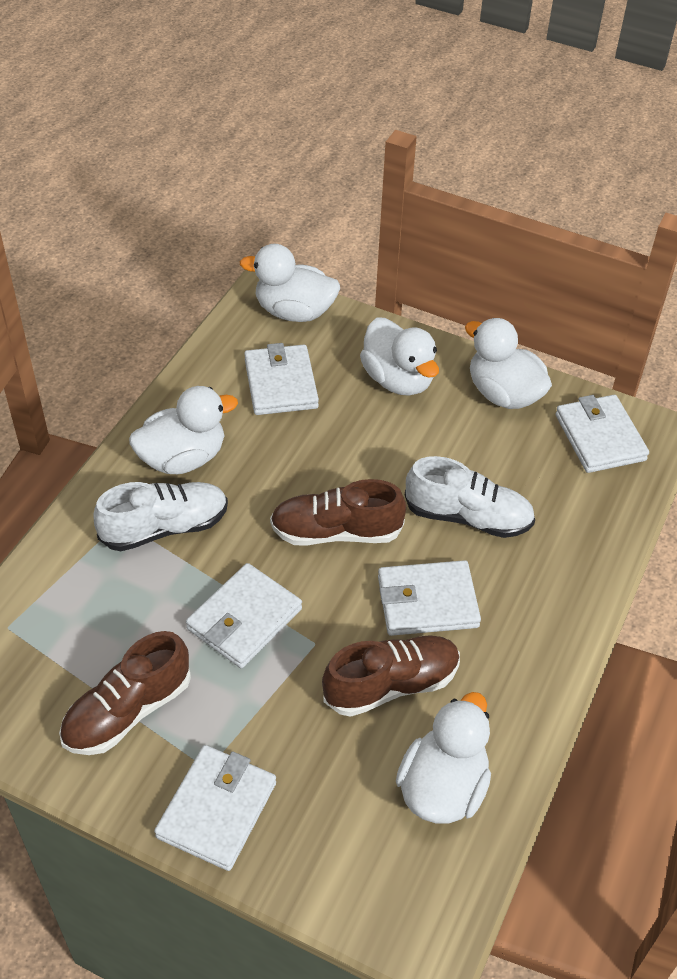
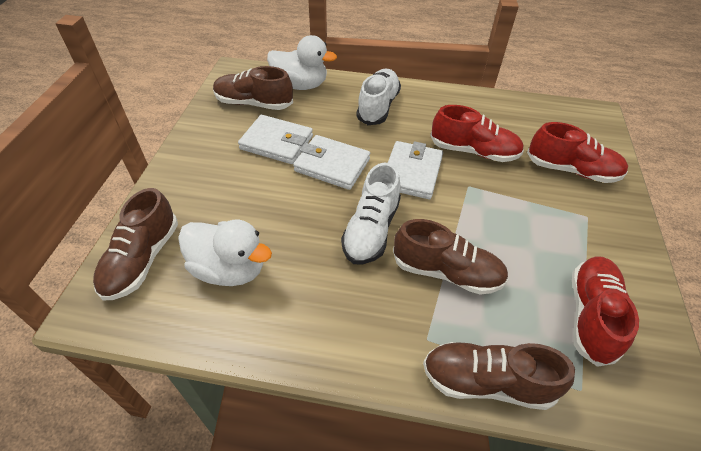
brown shoe: 3 -> 4
red shoe: 0 -> 3
white duck: 5 -> 2
white wallet: 5 -> 3

